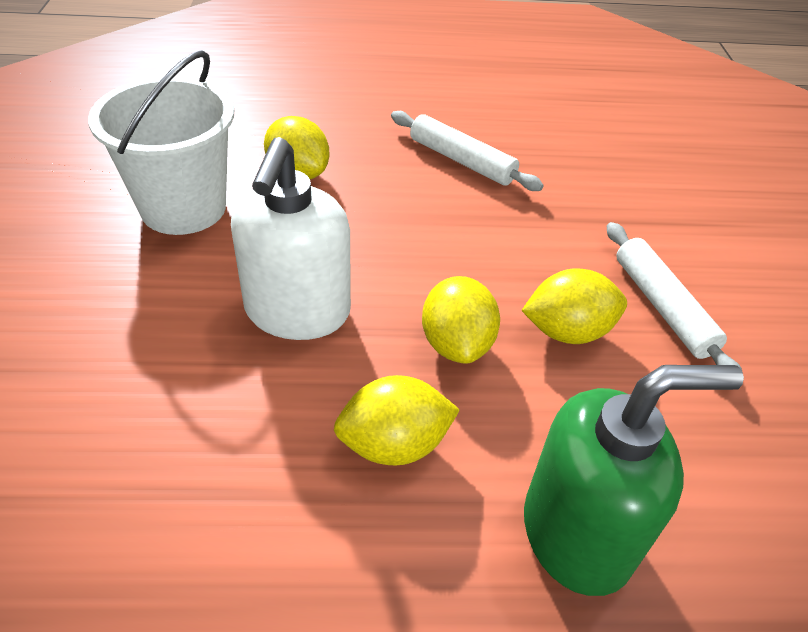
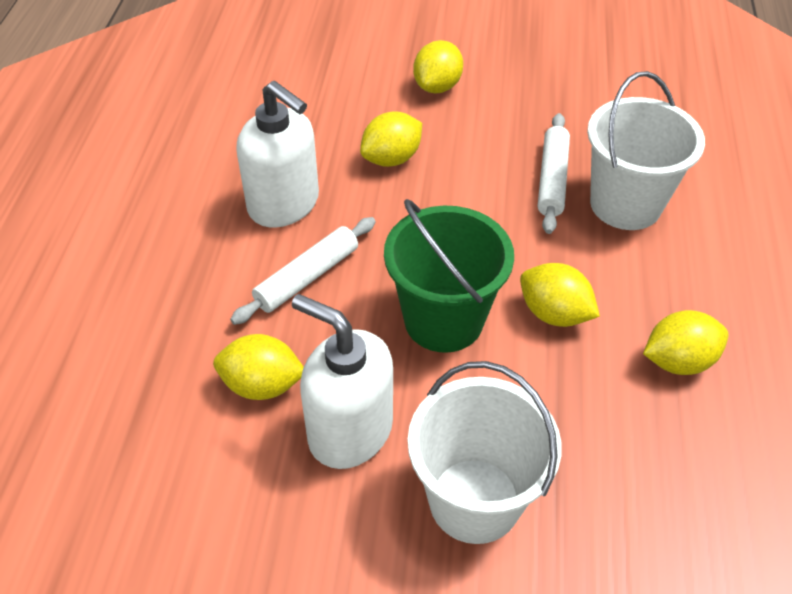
green bucket: 0 -> 1
green soap dispenser: 1 -> 0
white bucket: 1 -> 2
white soap dispenser: 1 -> 2
yellow lemon: 4 -> 5

